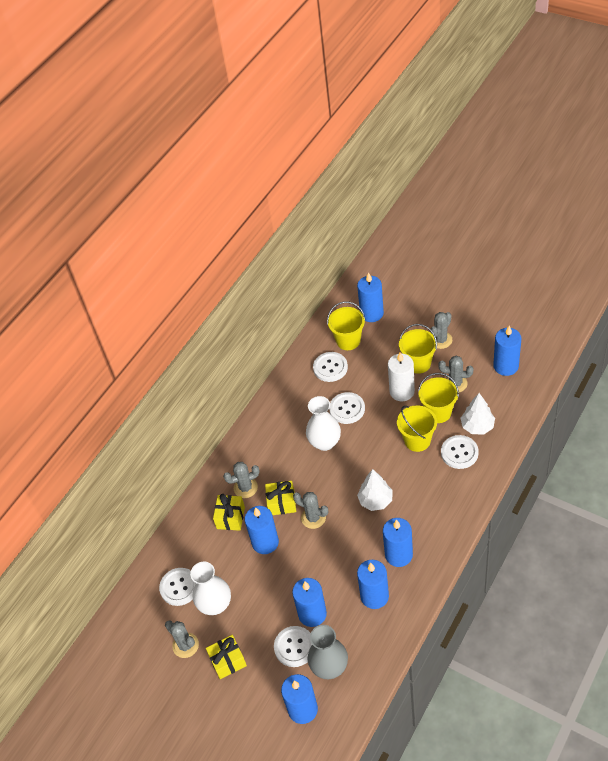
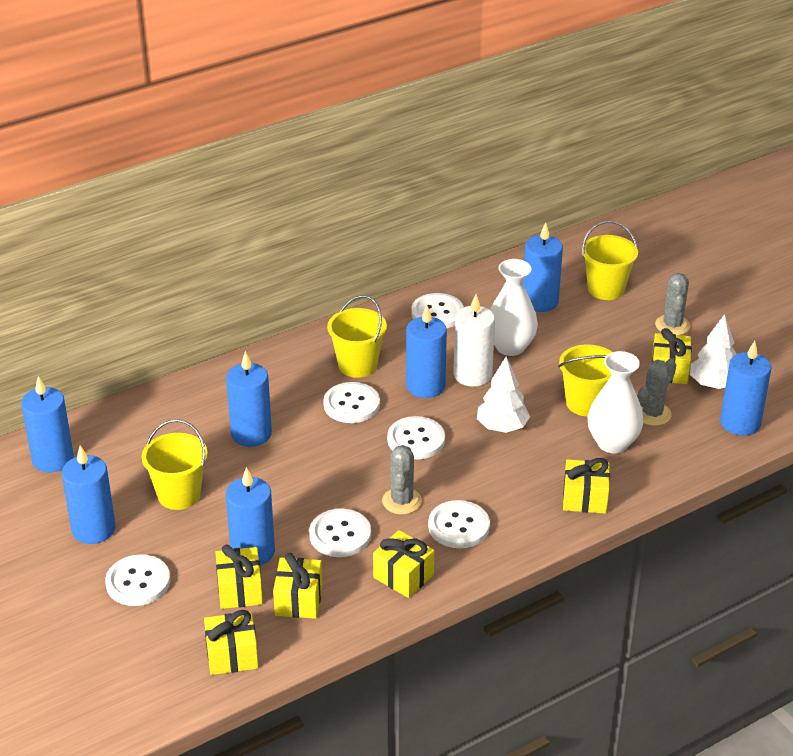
grey cactus: 5 -> 3
grey vase: 1 -> 0
white button: 5 -> 6
yellow gift: 3 -> 6

